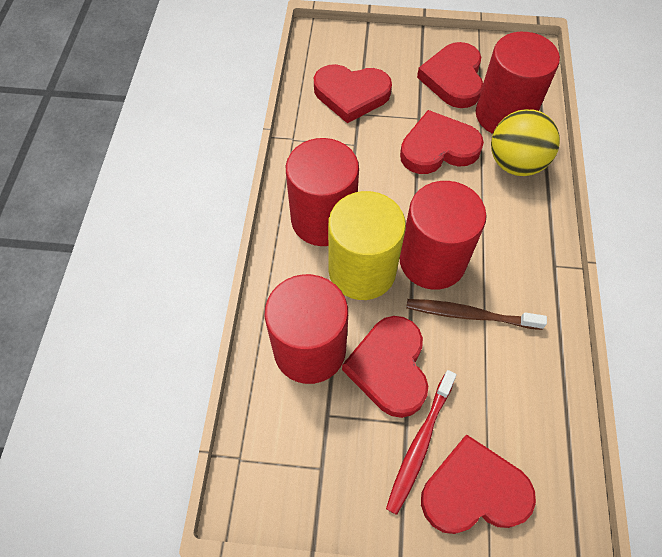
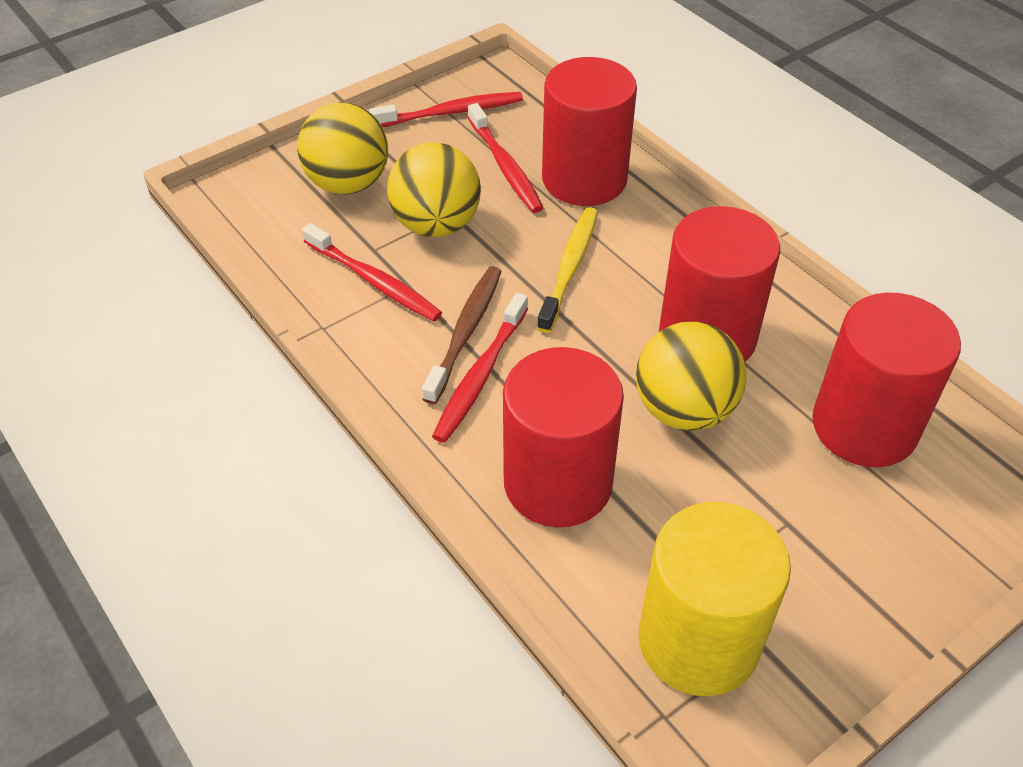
red heart: 5 -> 0
red toothbrush: 1 -> 4
yellow ball: 1 -> 3
yellow toothbrush: 0 -> 1

